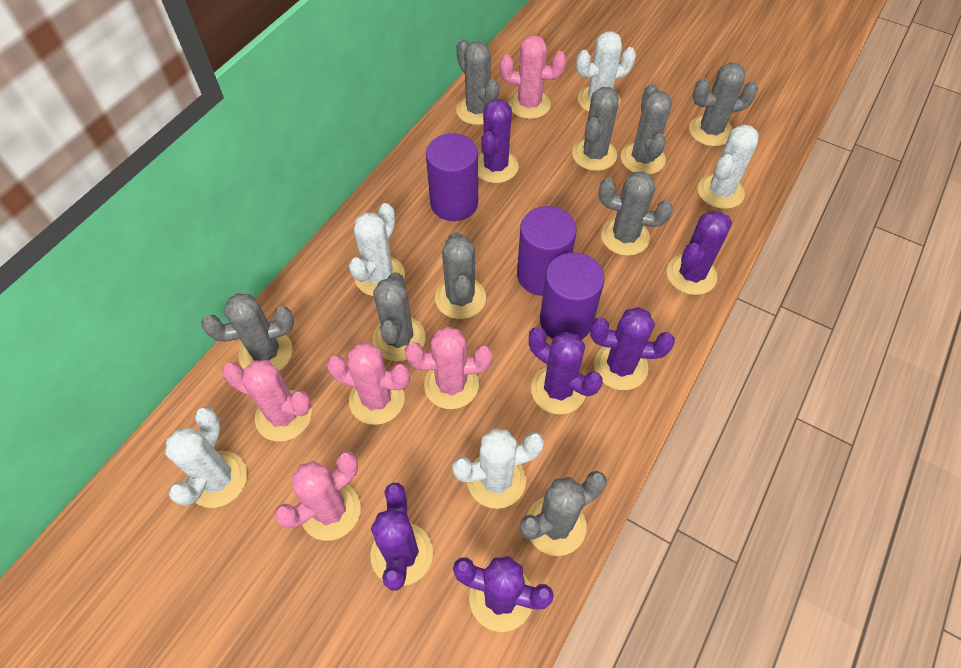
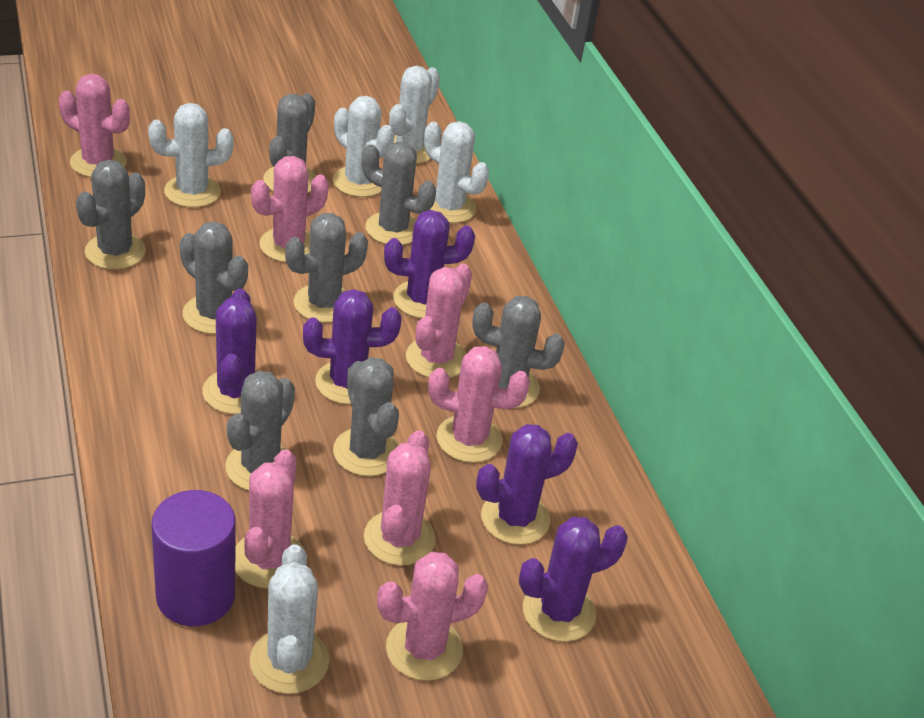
grey cactus: 9 -> 8
pink cactus: 5 -> 7
purple cactus: 6 -> 5
purple cylinder: 3 -> 1

